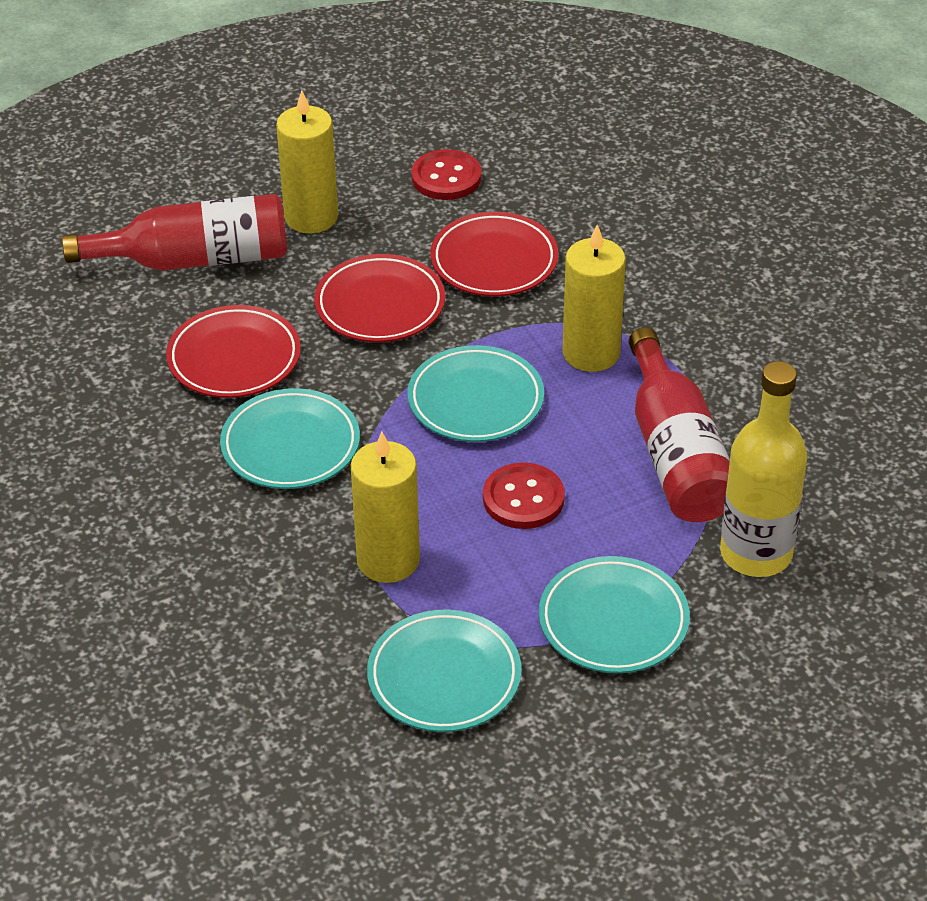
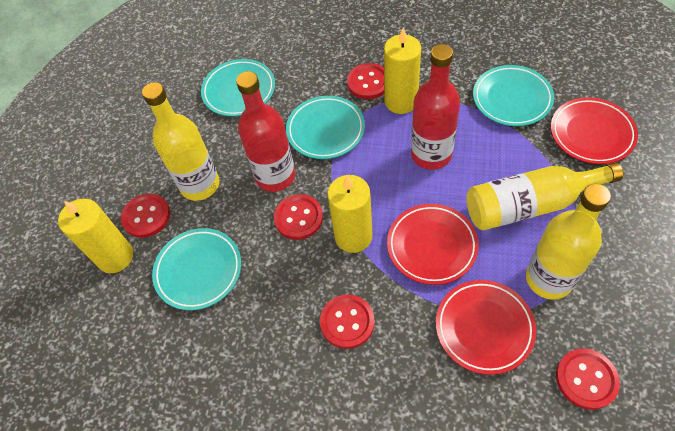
red button: 2 -> 5
yellow bottle: 1 -> 3

